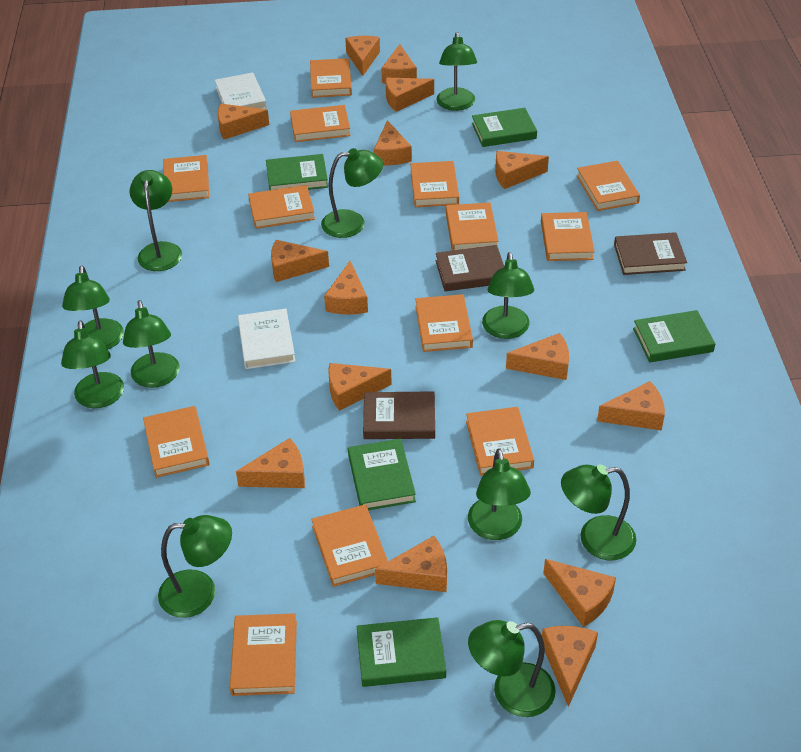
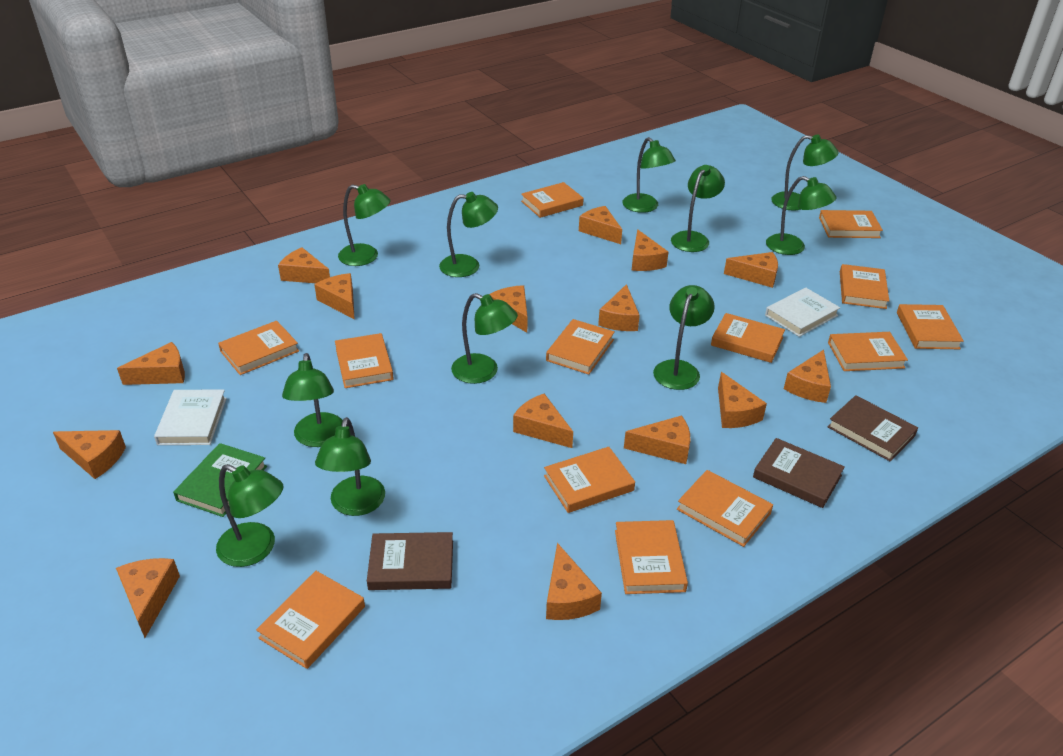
green book: 5 -> 1

